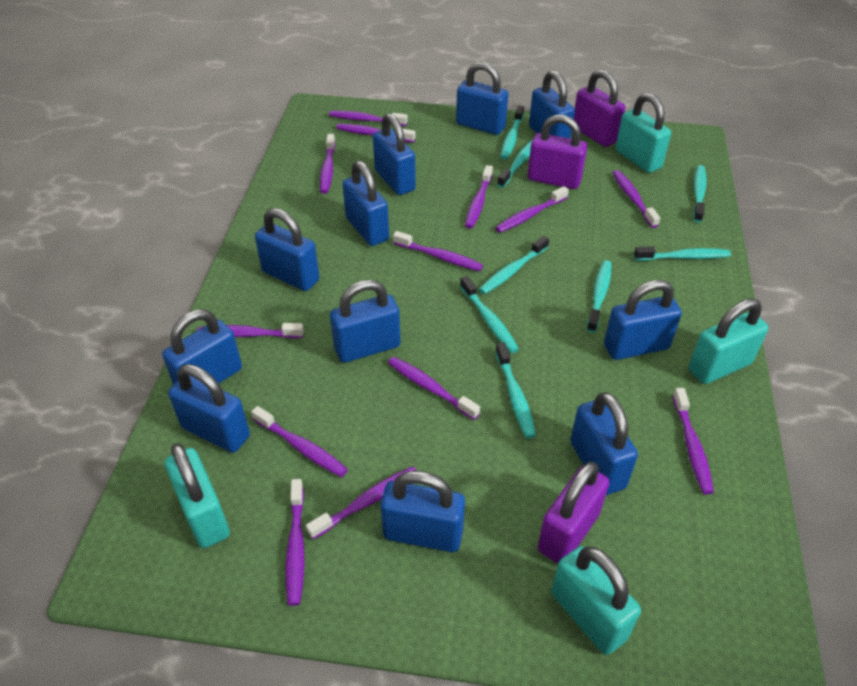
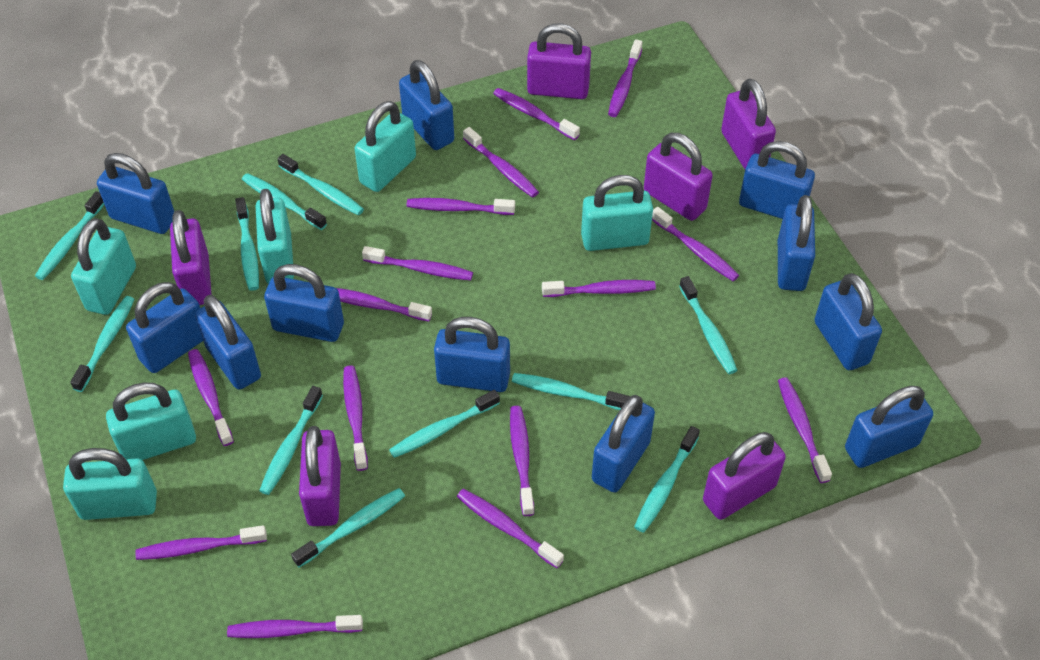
purple padlock: 3 -> 6
purple toothbrush: 13 -> 15
turquoise padlock: 4 -> 6
turquoise toothbrush: 8 -> 11

